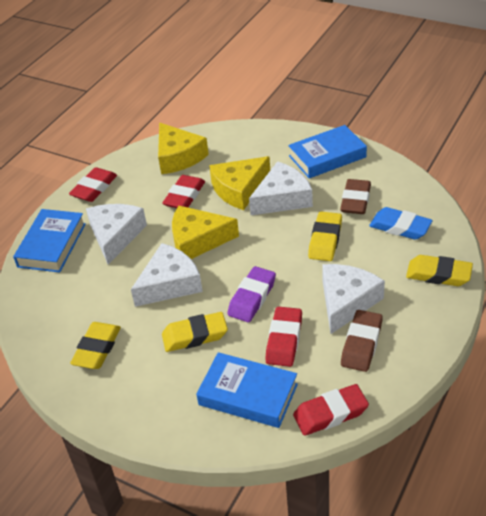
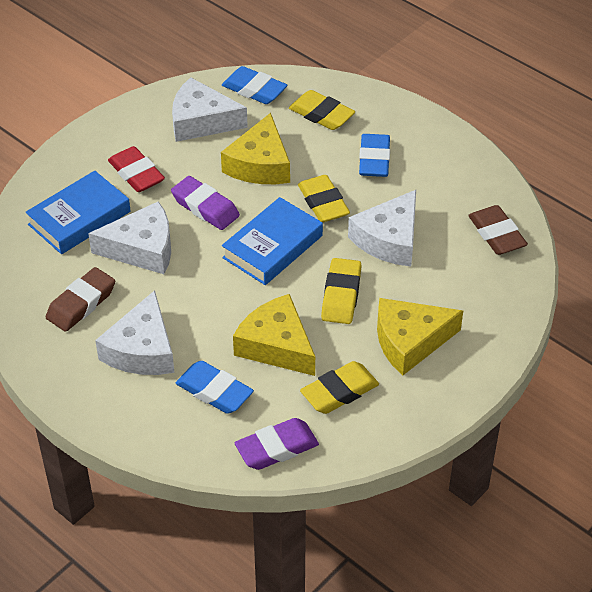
blue book: 3 -> 2
blue eraser: 1 -> 3
purple eraser: 1 -> 2
red eraser: 4 -> 1

